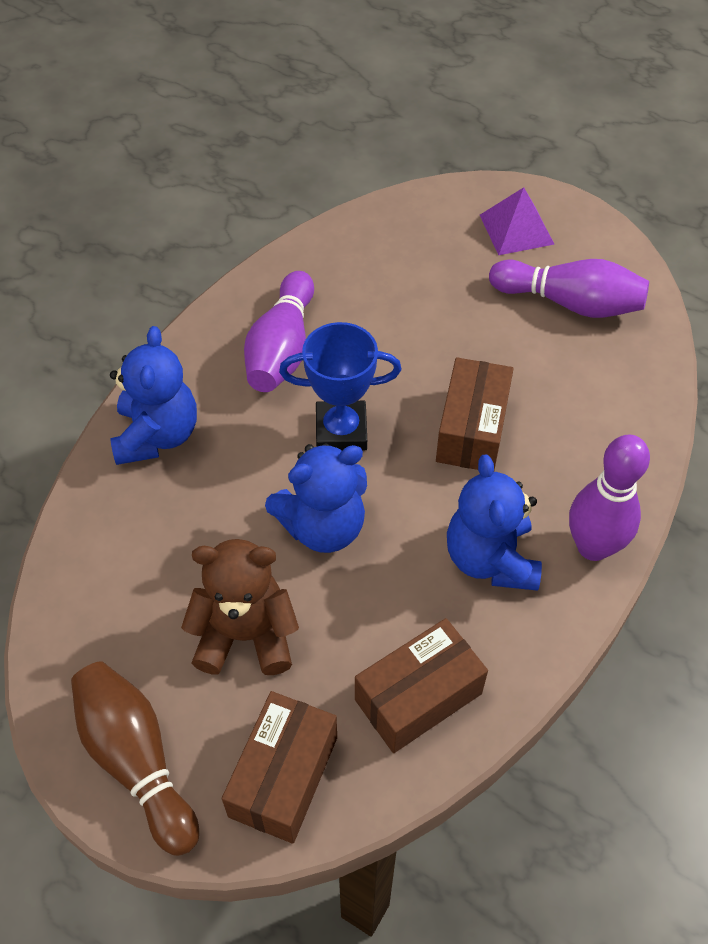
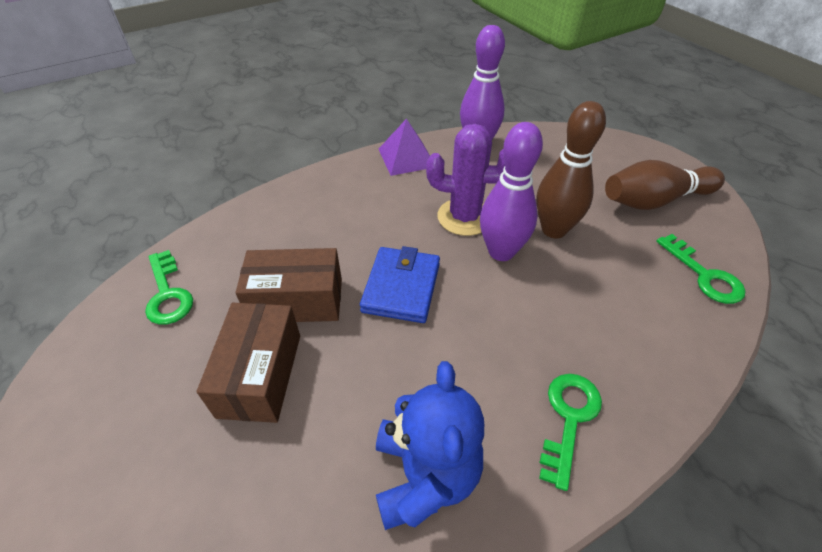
blue teddy bear: 3 -> 1
blue trophy: 1 -> 0
blue wallet: 0 -> 1
brown bowling pin: 1 -> 2
brown box: 3 -> 2
brown teddy bear: 1 -> 0
green key: 0 -> 3
purple bowling pin: 3 -> 2
purple cactus: 0 -> 1

